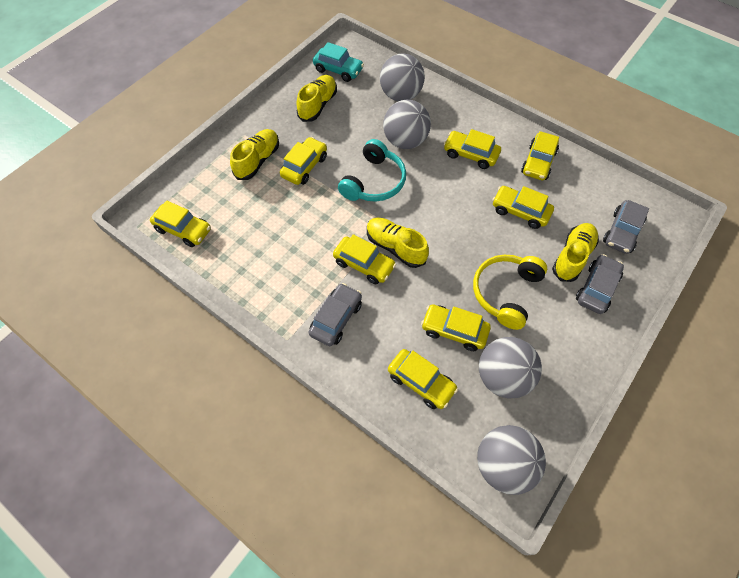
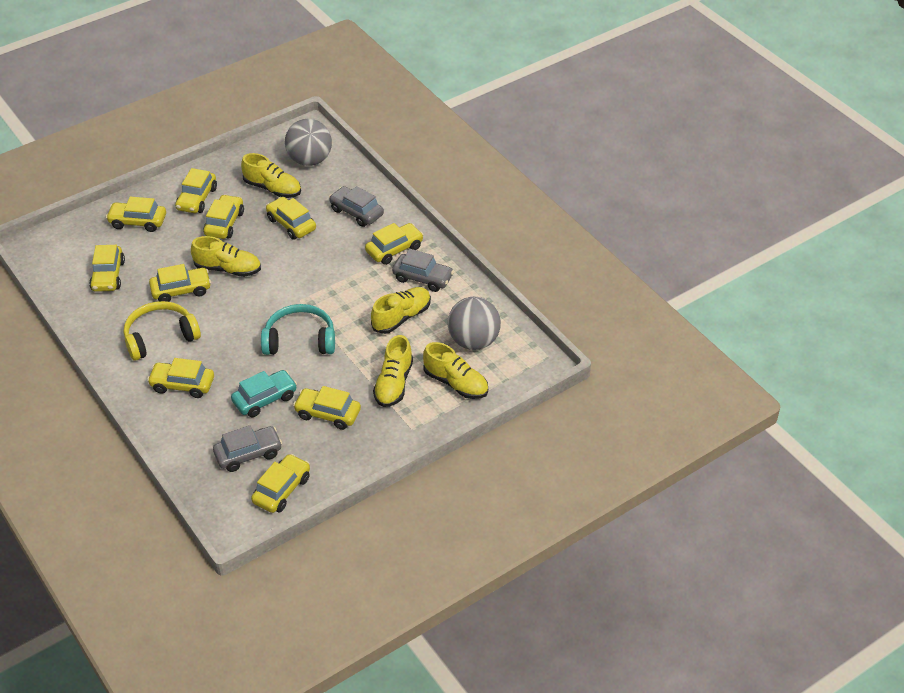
grey ball: 4 -> 2
yellow car: 8 -> 10
yellow shoe: 4 -> 5

